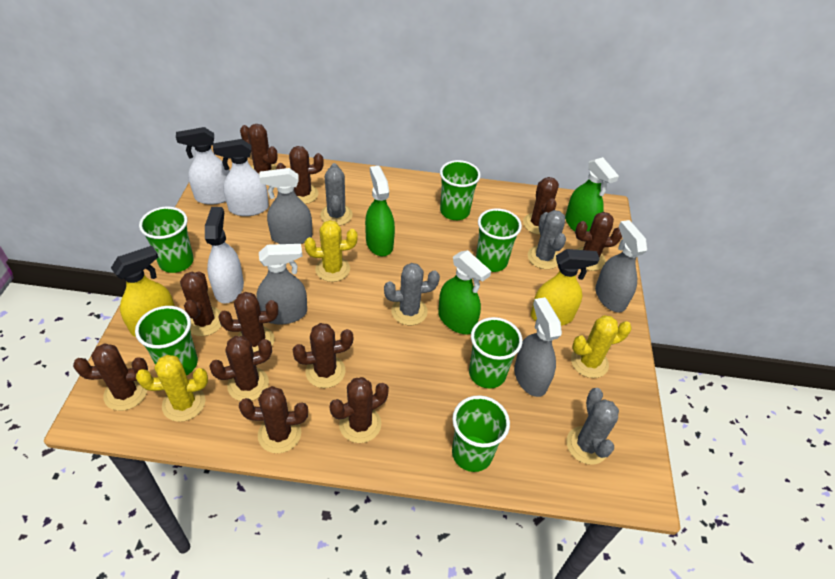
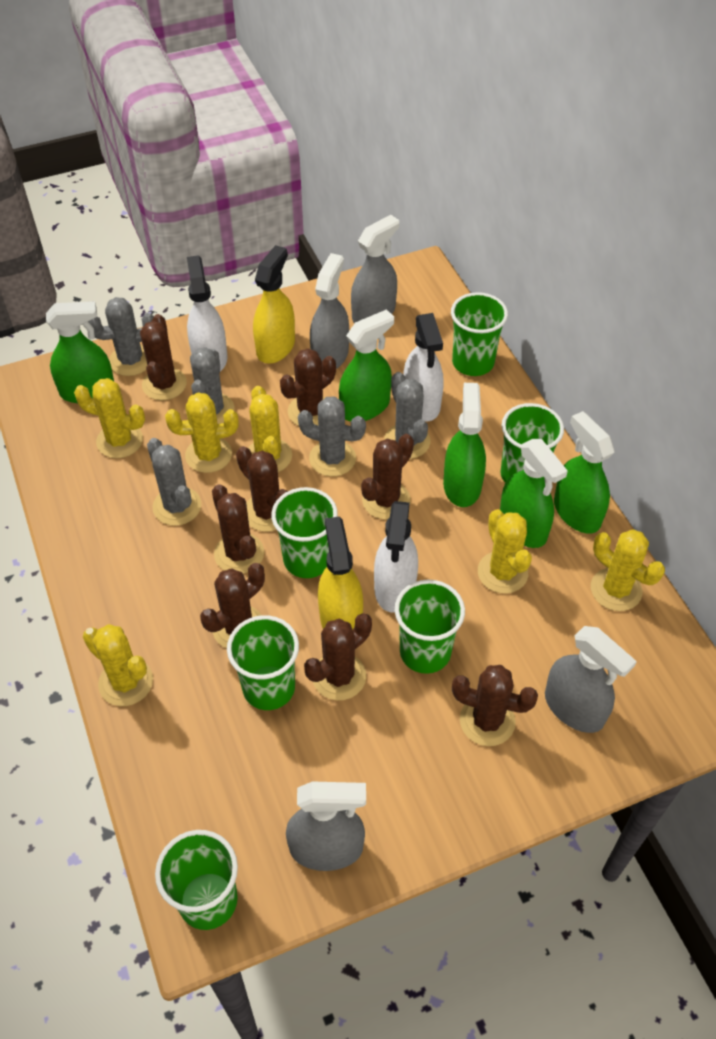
brown cactus: 11 -> 8
green spray bottle: 3 -> 5
grey cactus: 4 -> 5
yellow cactus: 3 -> 6

